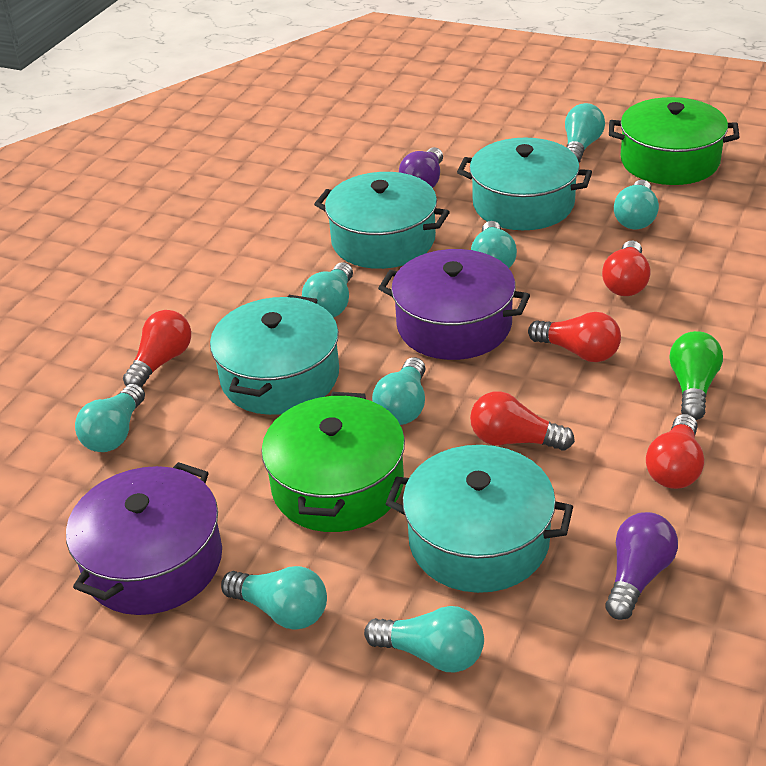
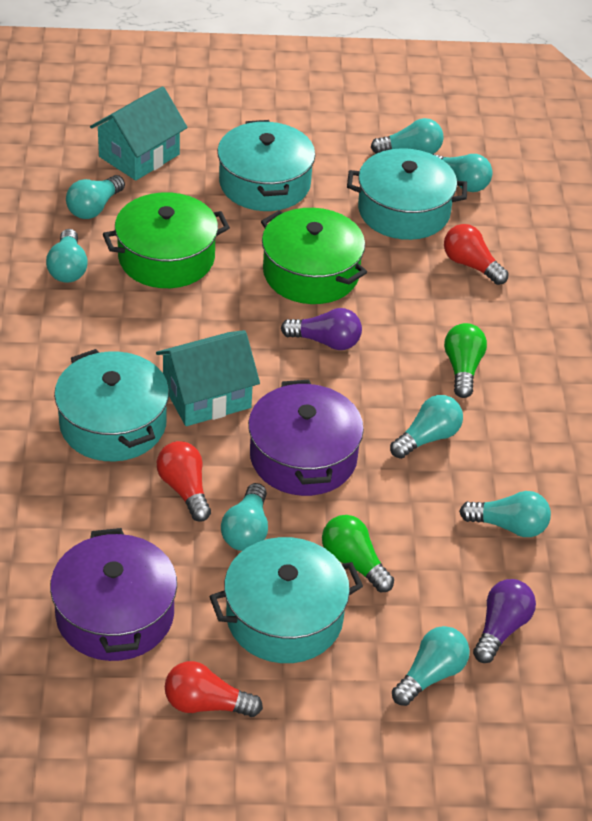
green light bulb: 1 -> 2
red light bulb: 5 -> 3
turquoise house: 0 -> 2

